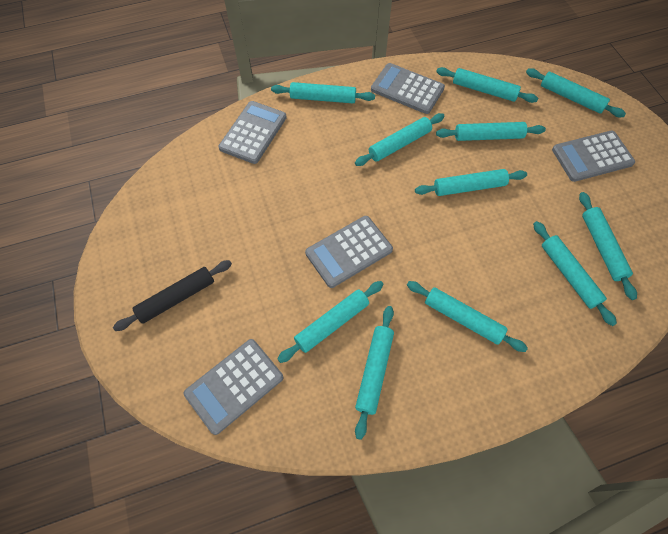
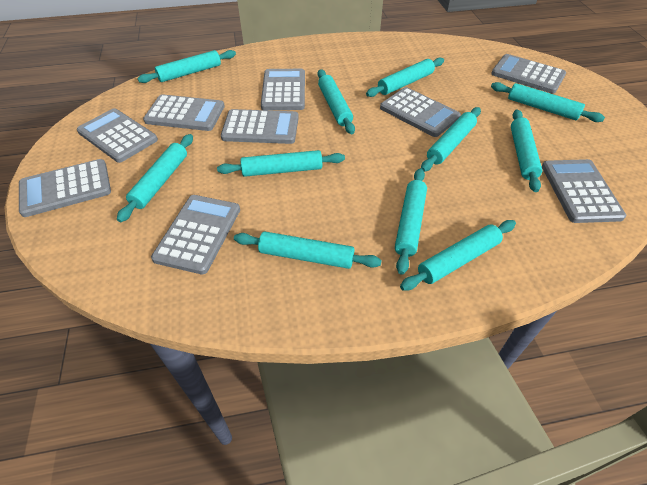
black rolling pin: 1 -> 0
grey calculator: 5 -> 9

